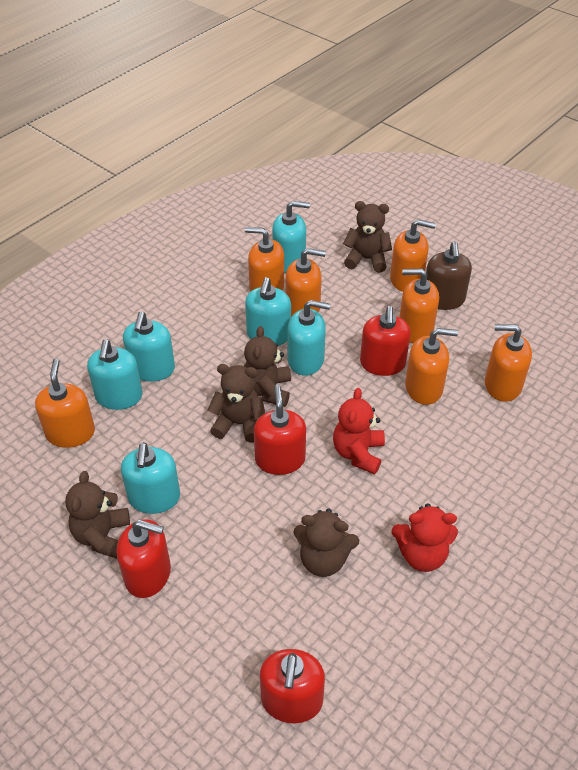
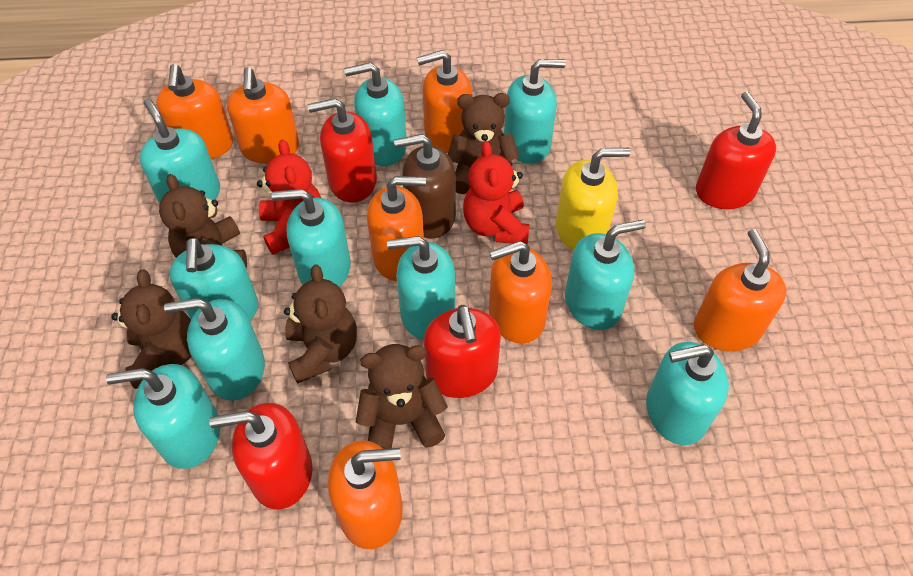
turquoise soap dispenser: 6 -> 10
yellow soap dispenser: 0 -> 1

